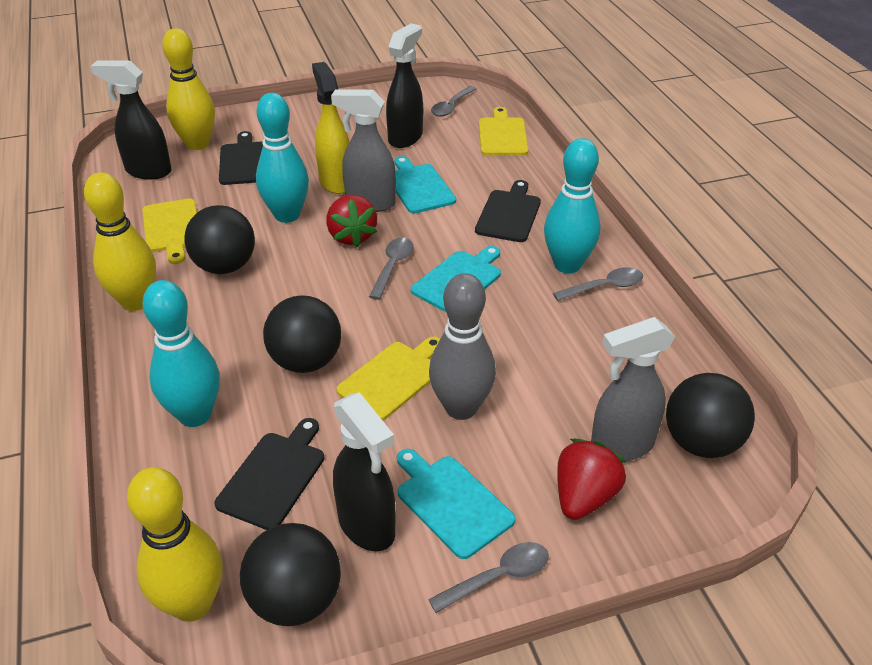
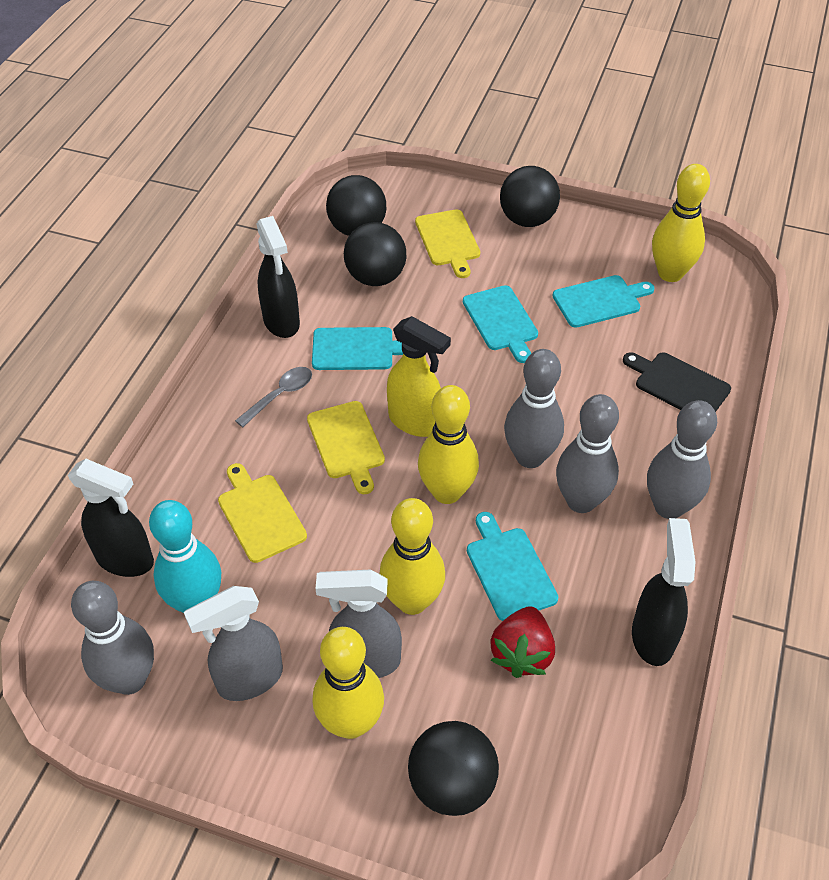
black cutting board: 3 -> 1
grey bowling pin: 1 -> 4
grey spoon: 4 -> 1
red strawberry: 2 -> 1
turquoise bowling pin: 3 -> 1
turquoise cutting board: 3 -> 4
yellow bowling pin: 3 -> 4

